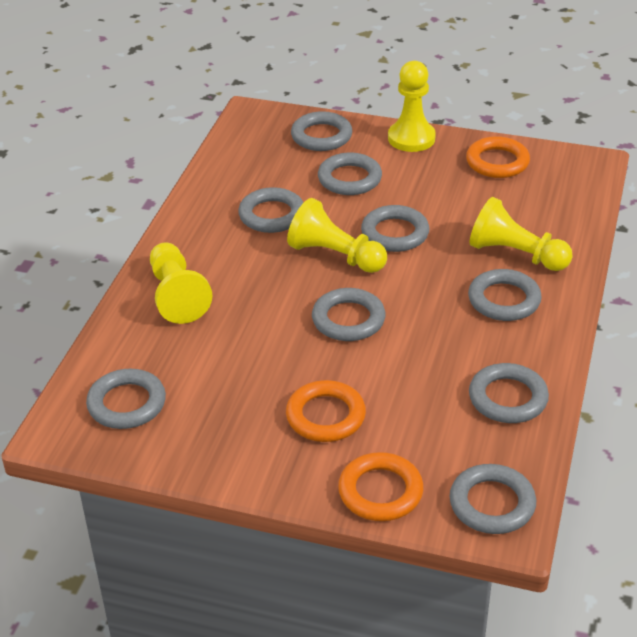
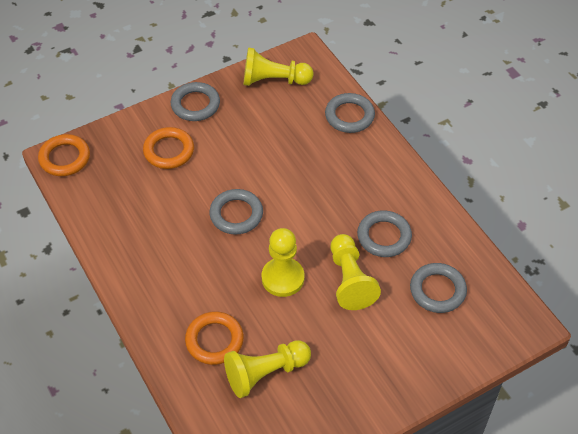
grey ring: 9 -> 5

